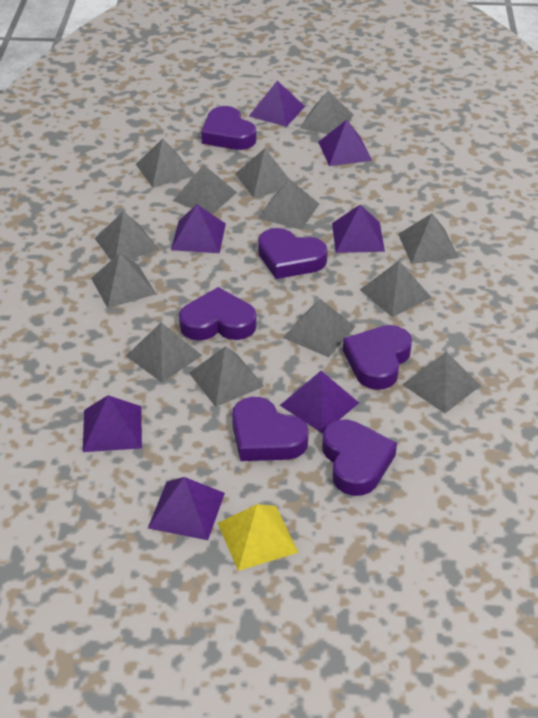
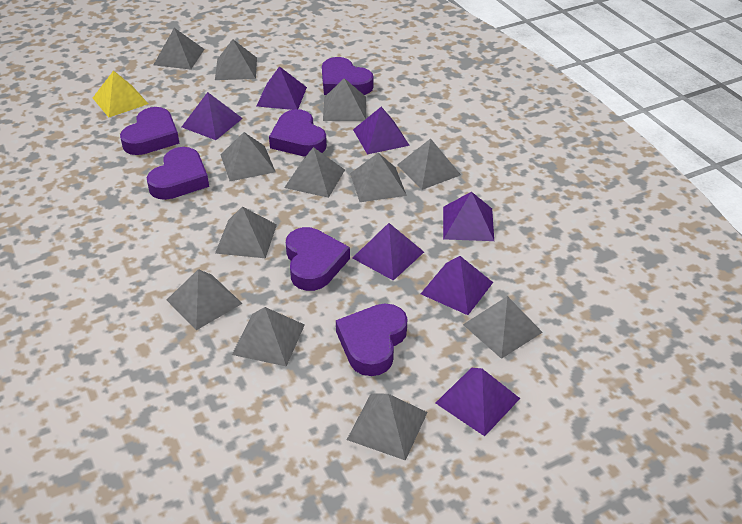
grey pyramid: 13 -> 12

